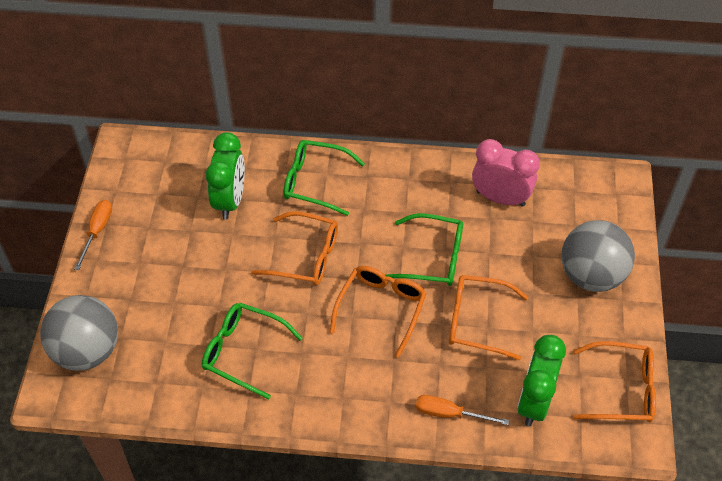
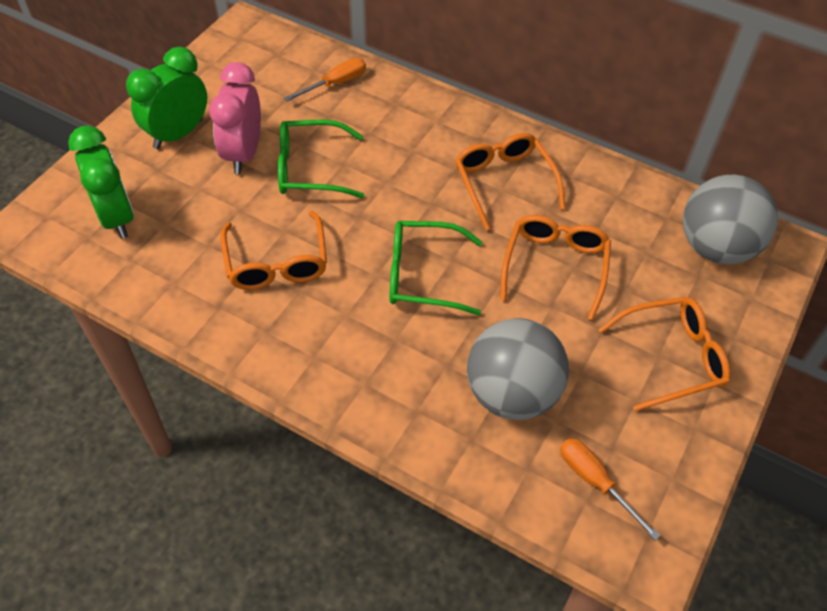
green glasses: 3 -> 2

